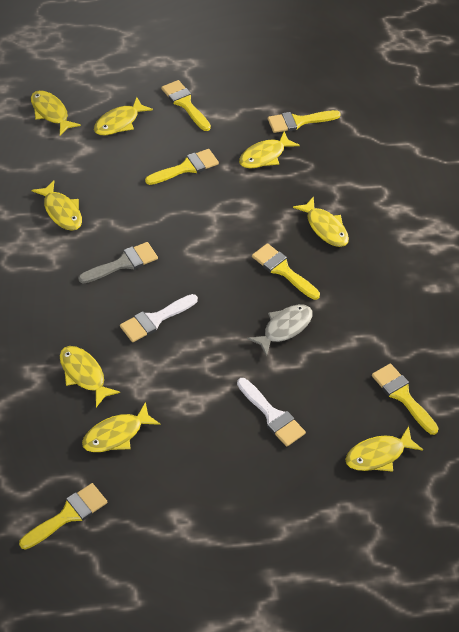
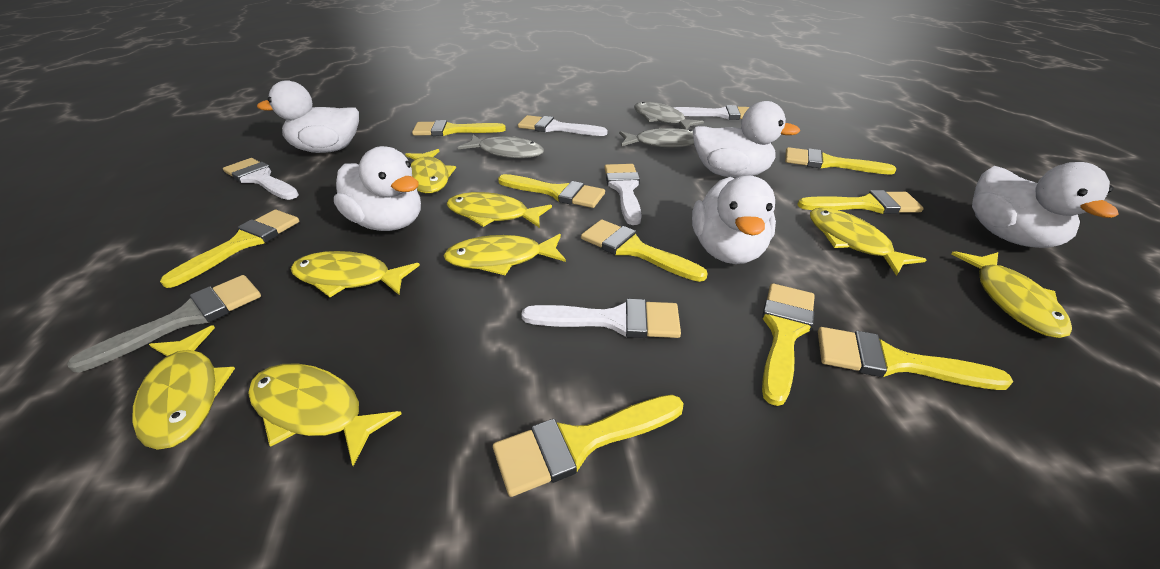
grey fish: 1 -> 3
white brush: 2 -> 5
white duck: 0 -> 5
yellow brush: 6 -> 9

